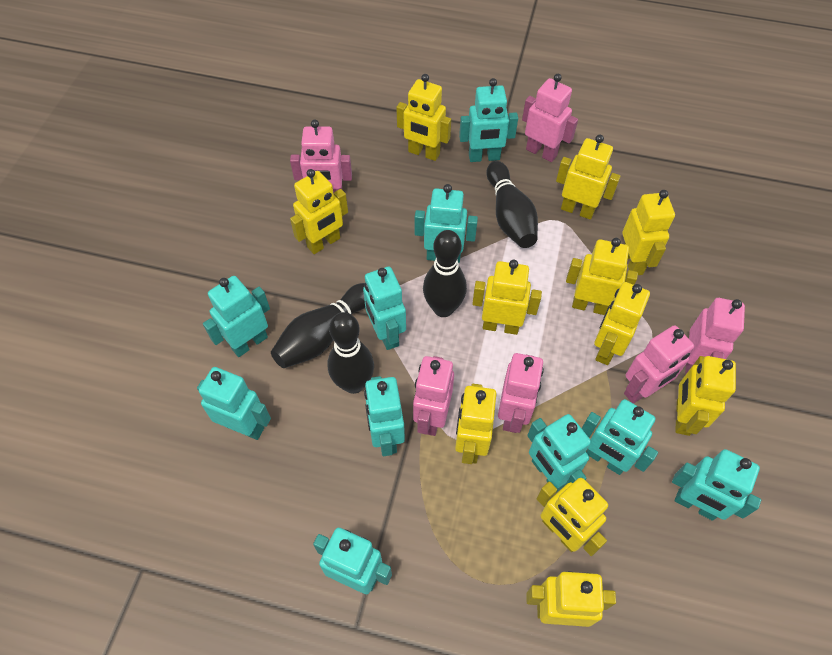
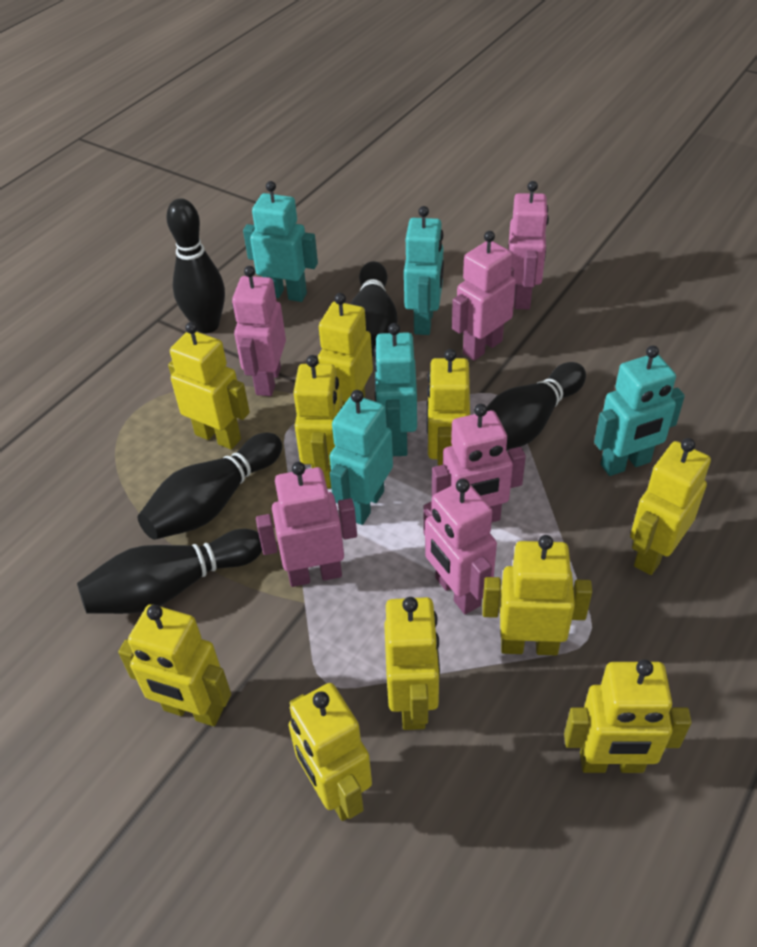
black bowling pin: 4 -> 5
turquoise robot: 10 -> 5
yellow robot: 11 -> 10

